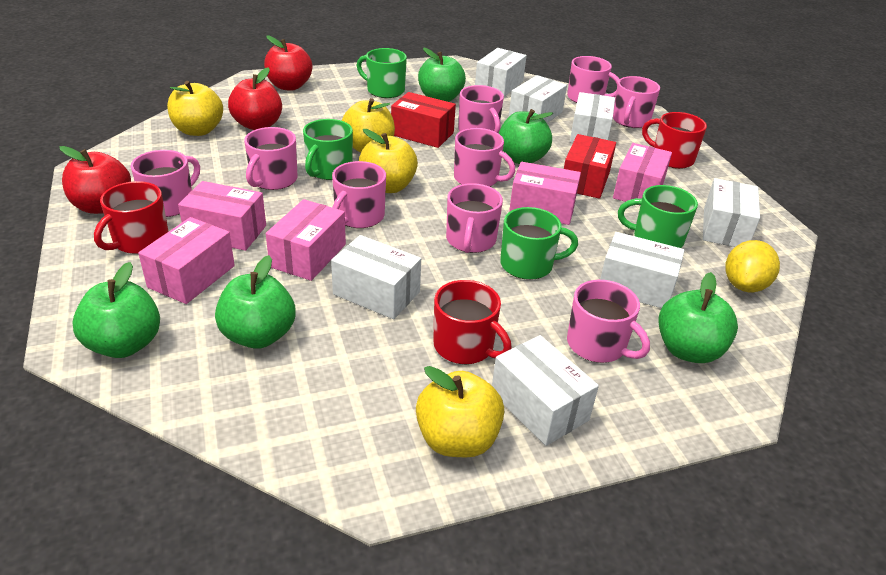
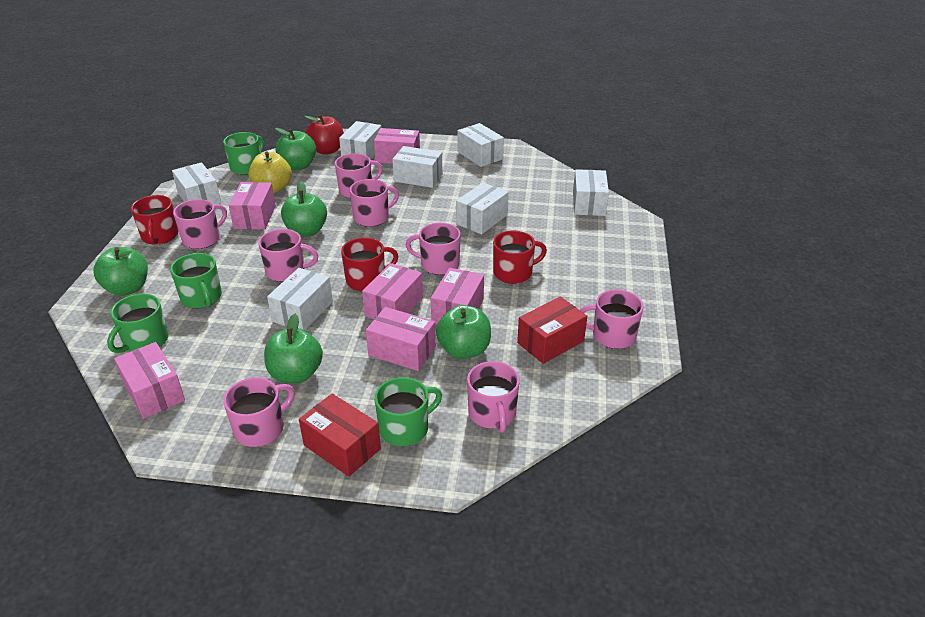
pink box: 5 -> 6
pink mug: 9 -> 8
red apple: 3 -> 1
yellow apple: 4 -> 1
yellow lemon: 1 -> 0

